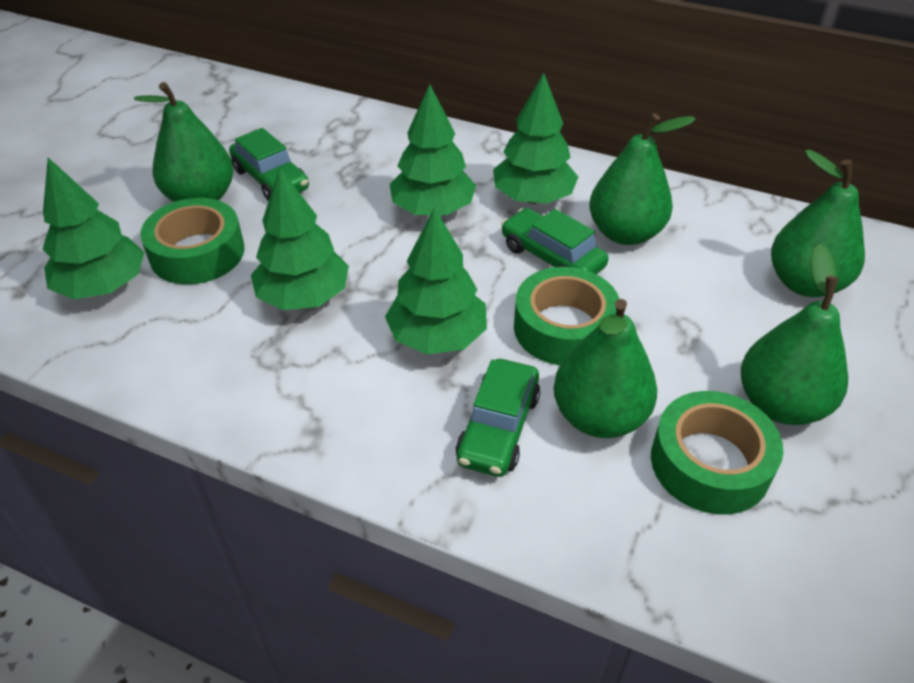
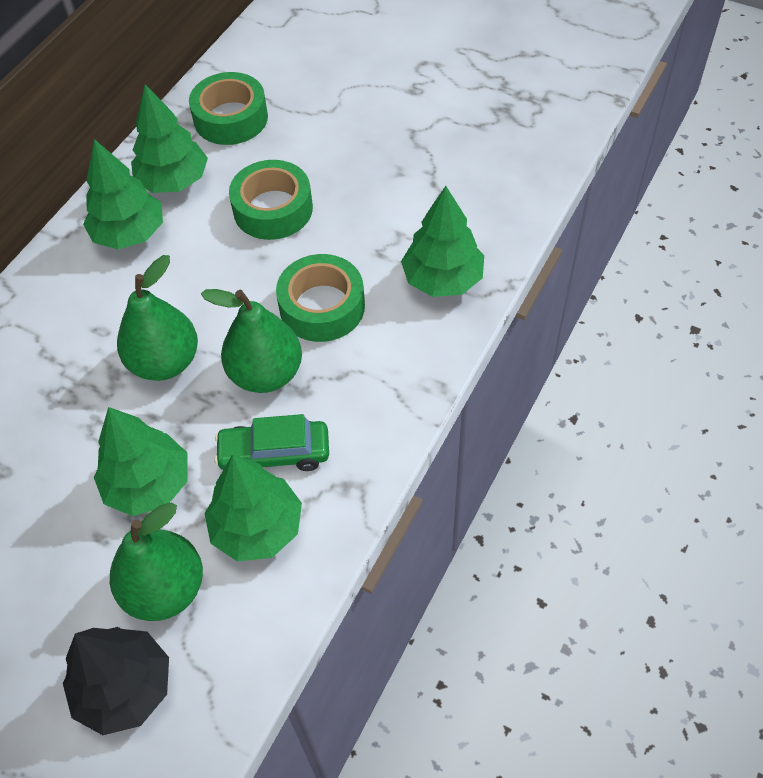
black tree: 0 -> 1
green car: 3 -> 1
green pear: 5 -> 3

